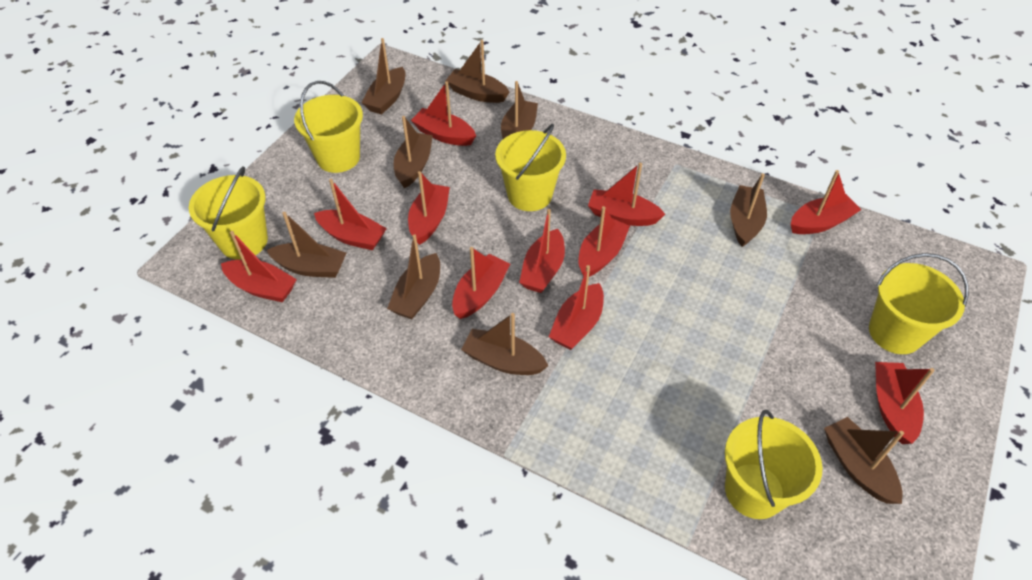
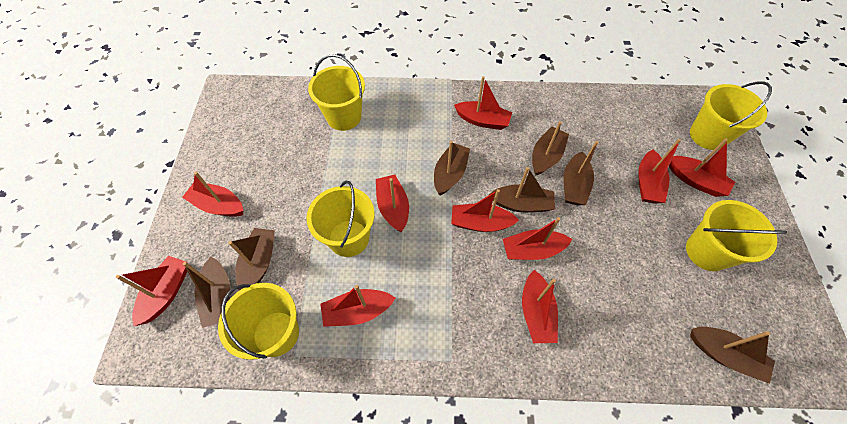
brown boat: 9 -> 7
red boat: 11 -> 10

